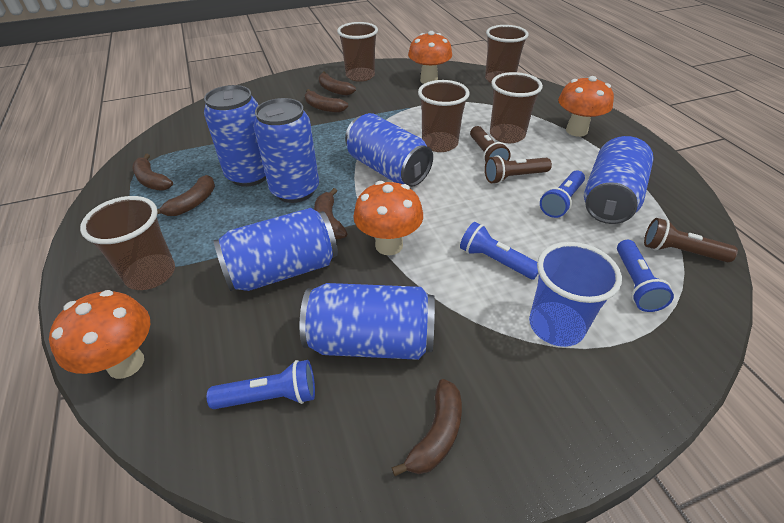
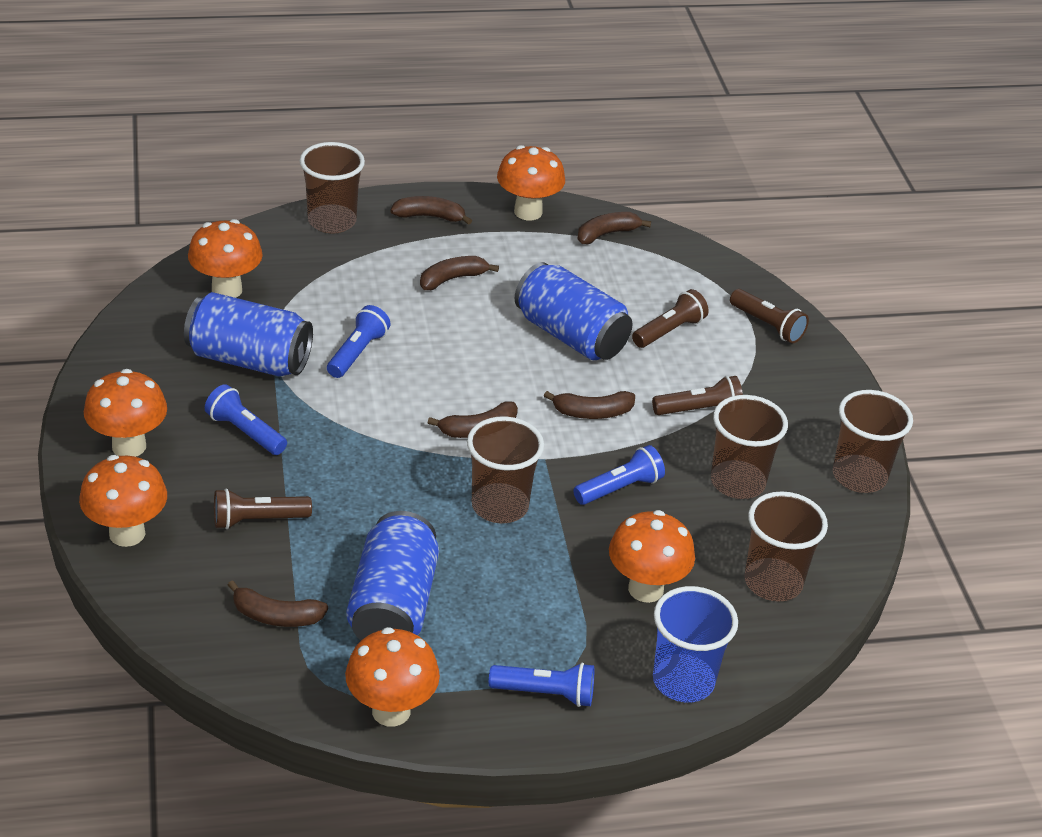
blue can: 6 -> 3
brown flashlight: 3 -> 4
orange mushroom: 4 -> 6

